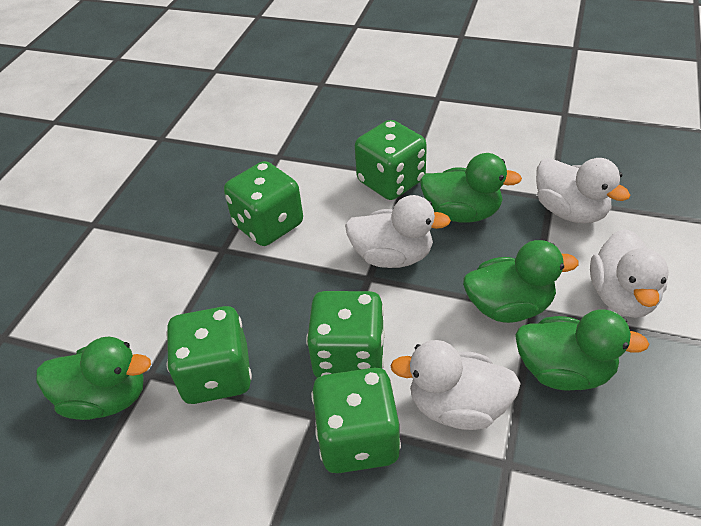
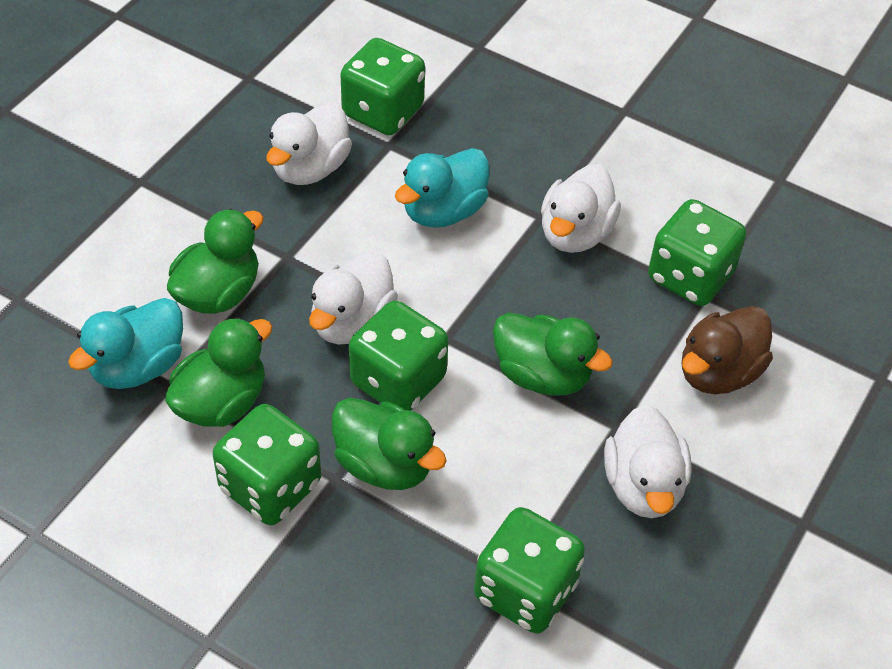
brown duck: 0 -> 1
turquoise duck: 0 -> 2

